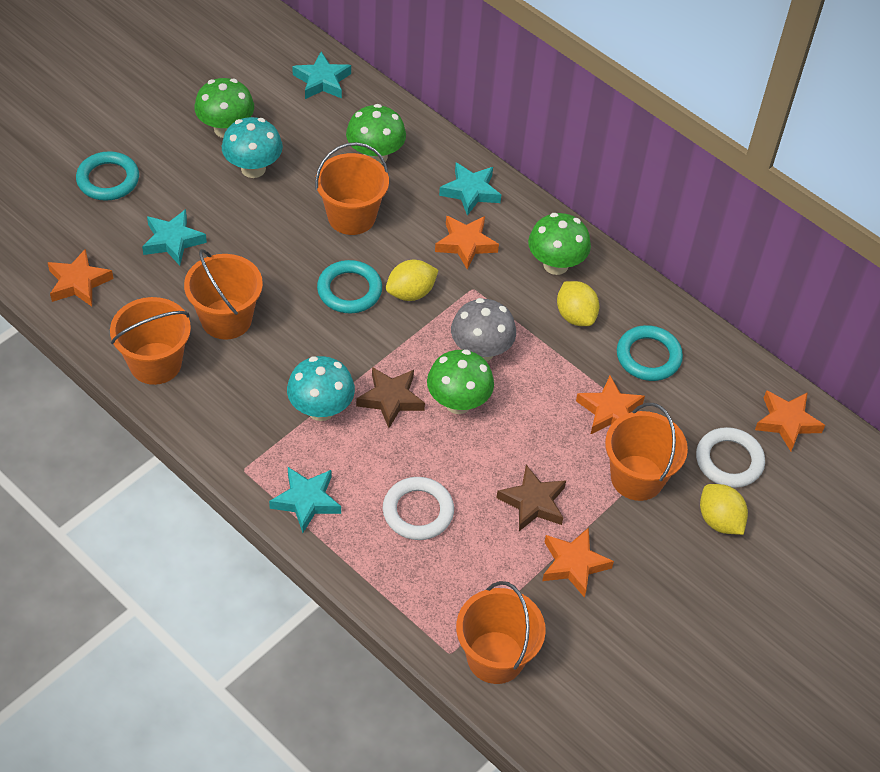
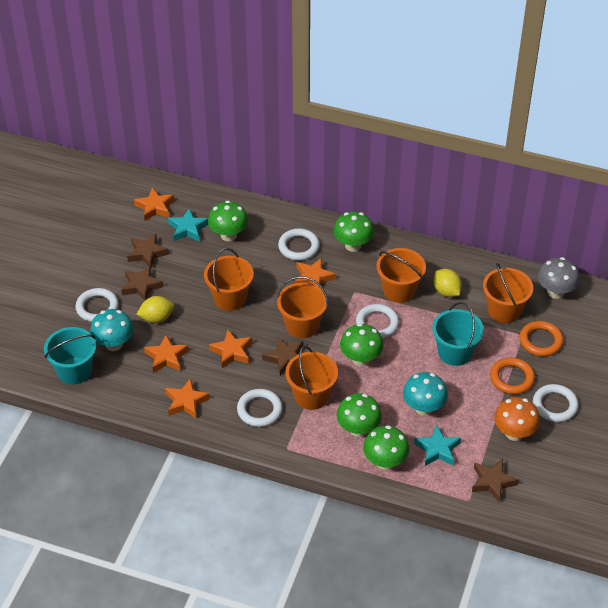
brown star: 2 -> 4
green mushroom: 4 -> 5
orange mushroom: 0 -> 1
orange ring: 0 -> 2
turquoise bucket: 0 -> 2
turquoise ring: 3 -> 0
turquoise star: 4 -> 2
white ring: 2 -> 5
yellow lemon: 3 -> 2

